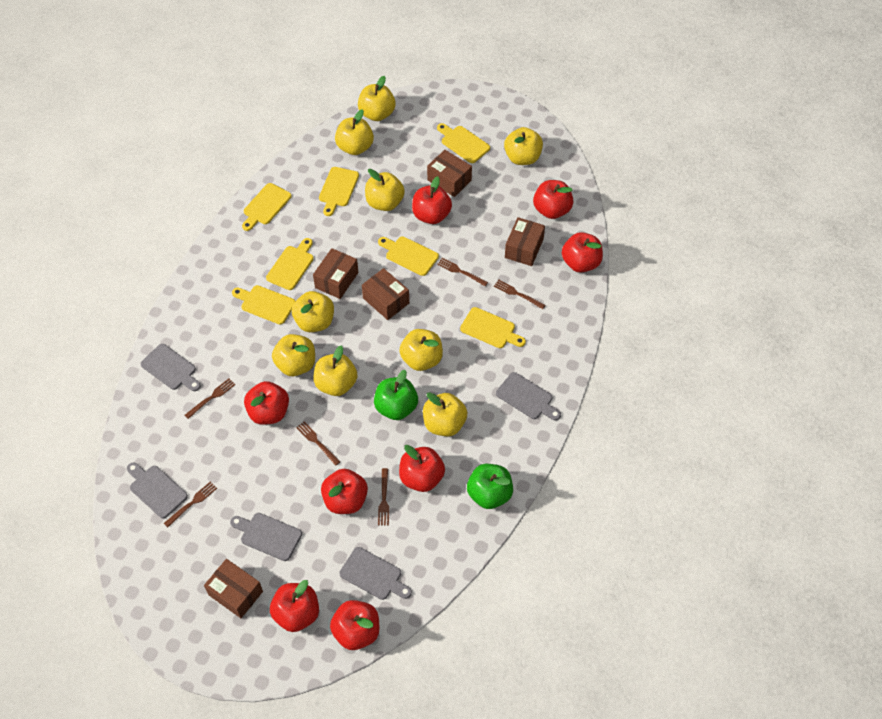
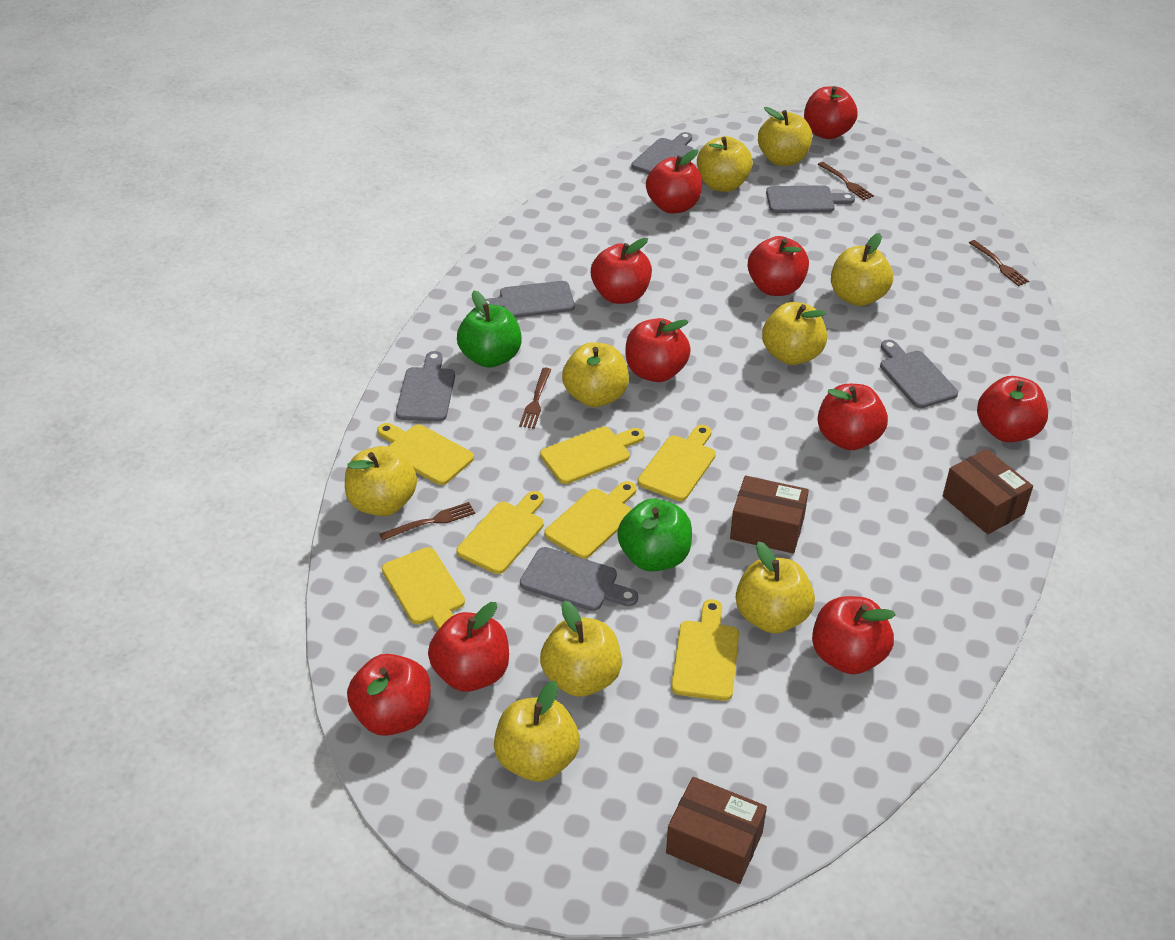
brown box: 5 -> 3
brown fork: 6 -> 4
grey cutting board: 5 -> 6
red apple: 8 -> 10

